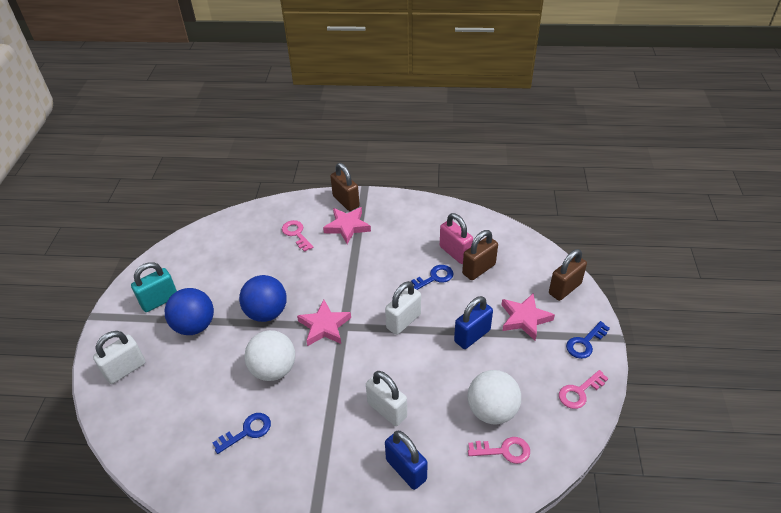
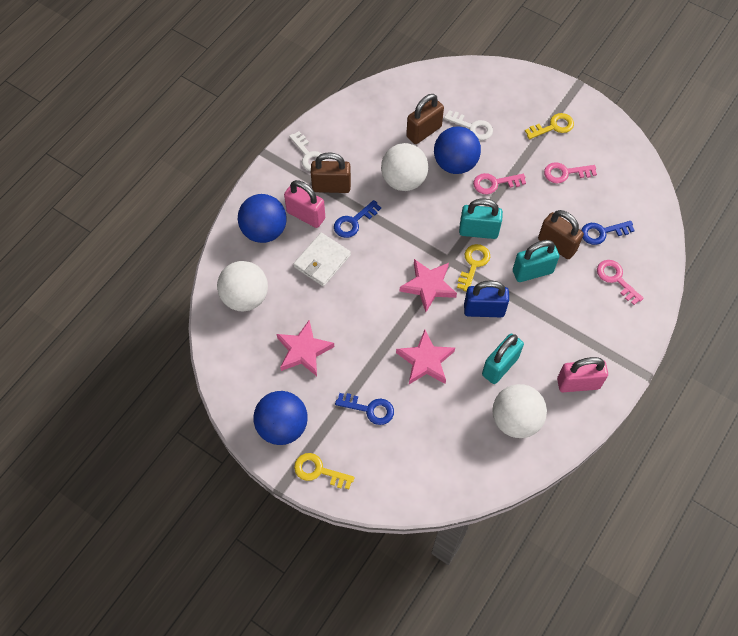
blue ball: 2 -> 3
blue padlock: 2 -> 1
pink padlock: 1 -> 2
turquoise padlock: 1 -> 3
white ball: 2 -> 3
white key: 0 -> 2
white padlock: 3 -> 0
white wallet: 0 -> 1
yellow key: 0 -> 3

